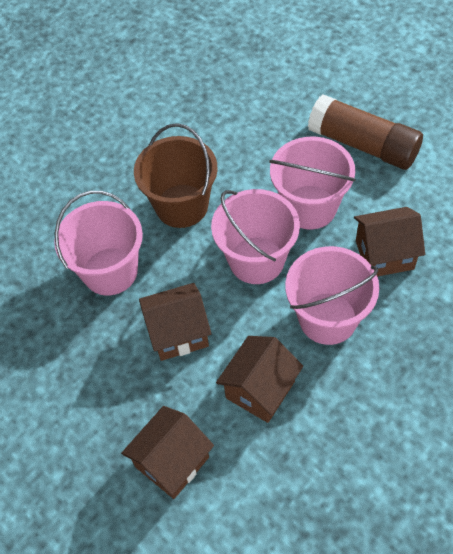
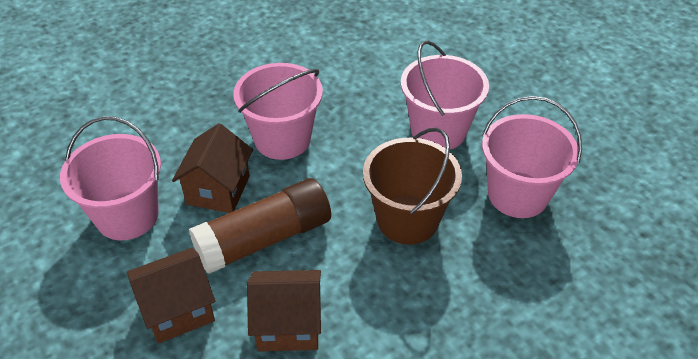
brown house: 4 -> 3

